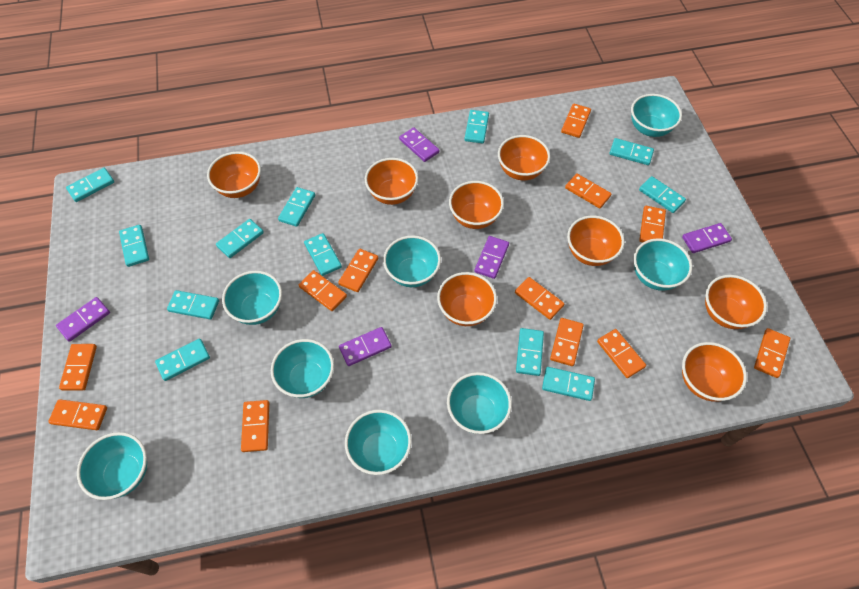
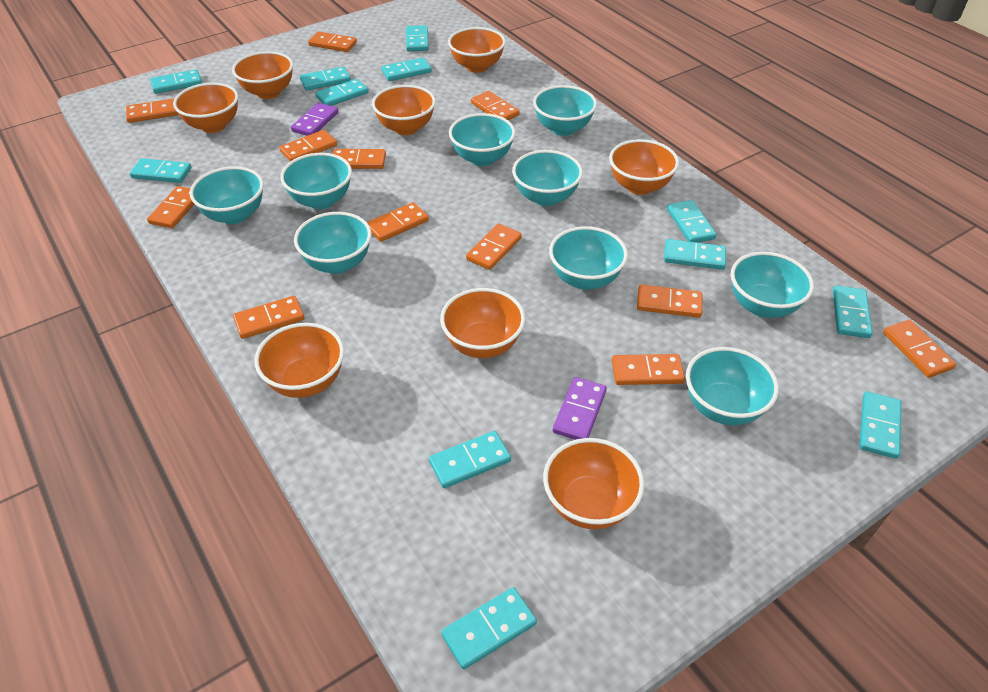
purple domino: 5 -> 2
turquoise bowl: 8 -> 9

